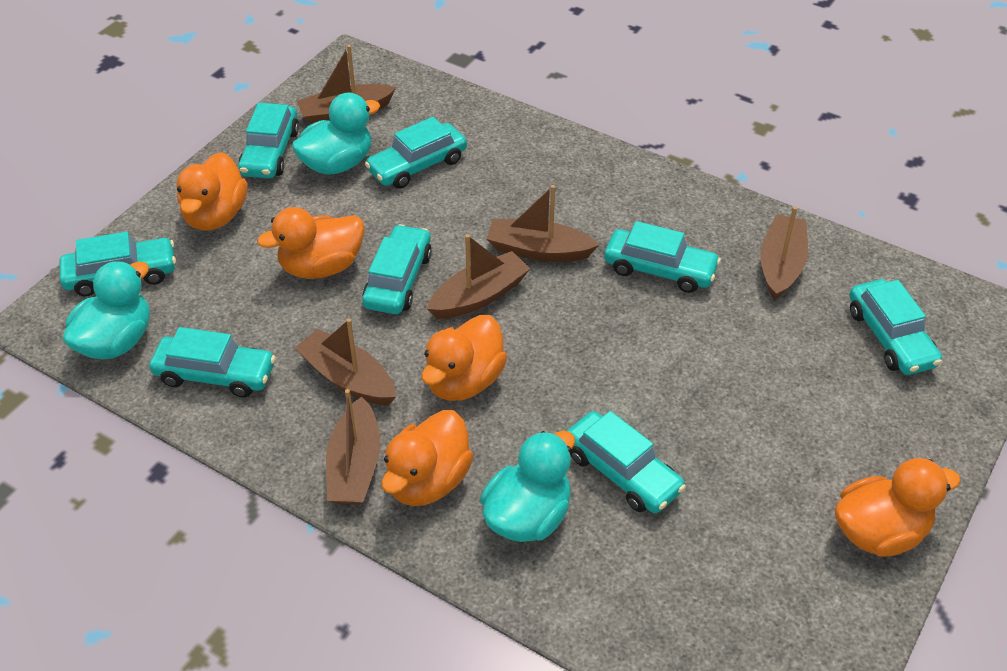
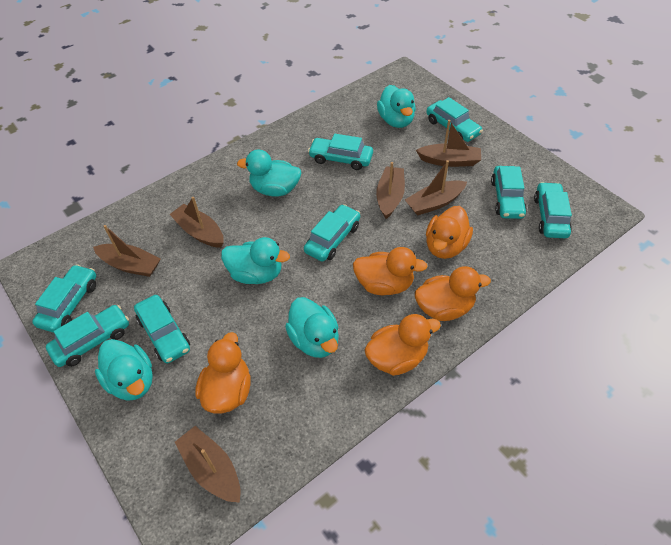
turquoise duck: 3 -> 5

